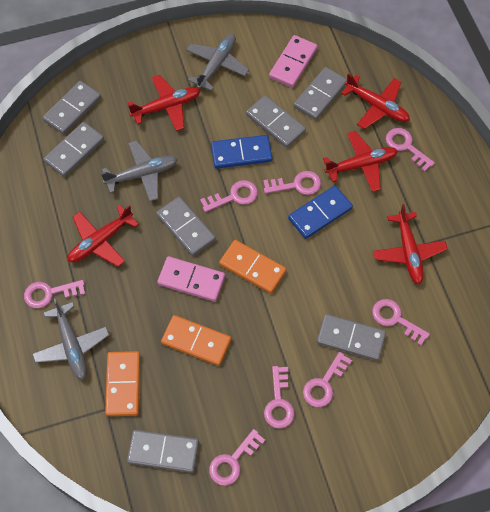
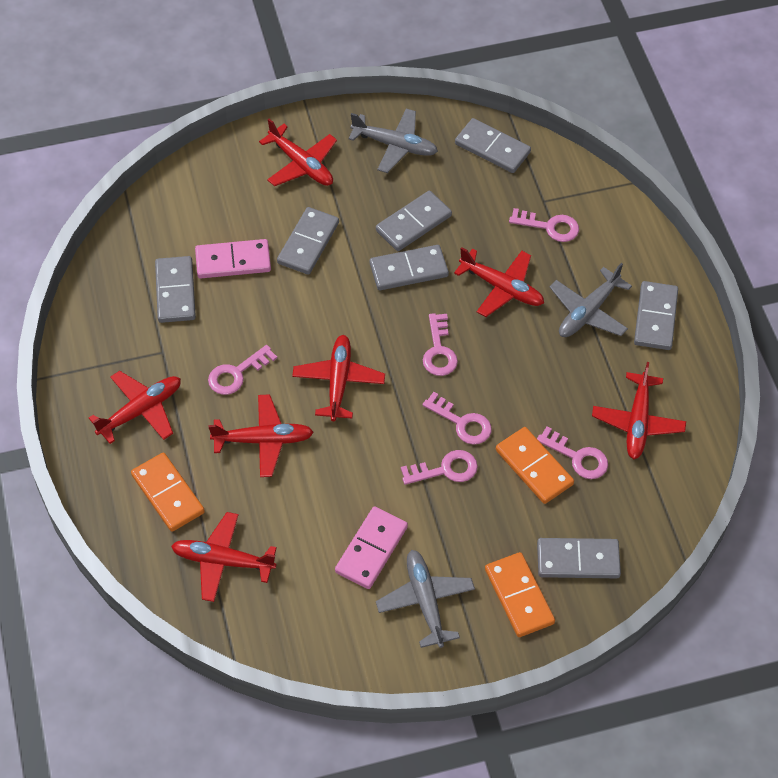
blue domino: 2 -> 0
pink key: 8 -> 6
red plane: 5 -> 7

